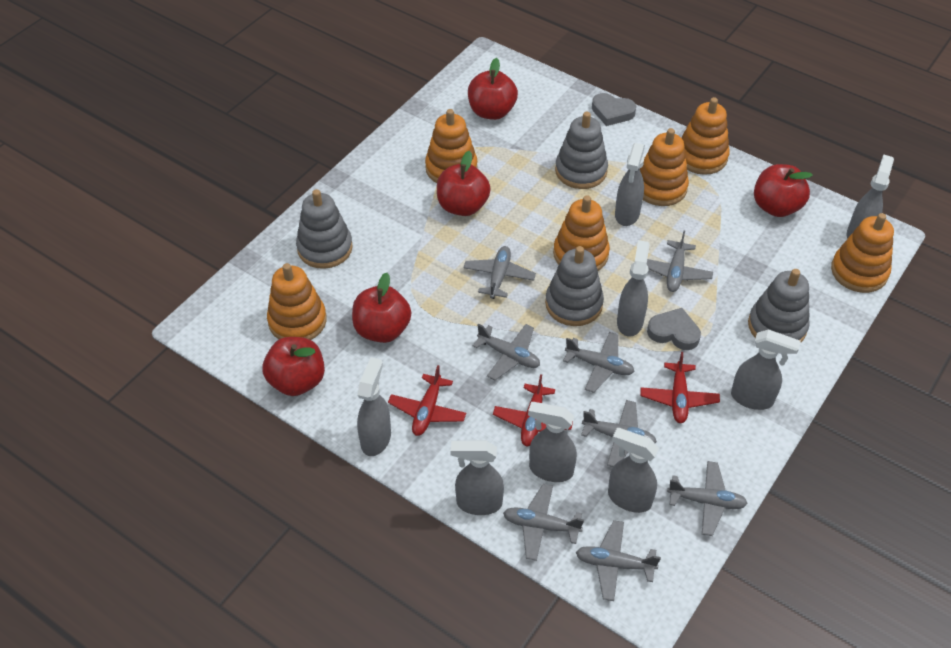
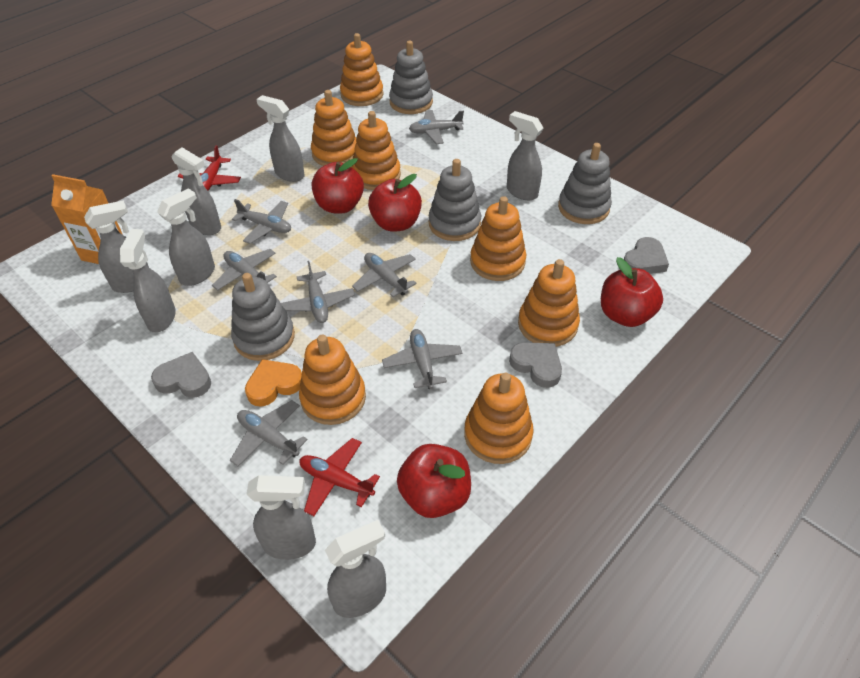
grey heart: 2 -> 3
grey plane: 8 -> 7
orange carton: 0 -> 1
orange heart: 0 -> 1
orange stacking toy: 6 -> 7
red apple: 5 -> 4
red plane: 3 -> 2

